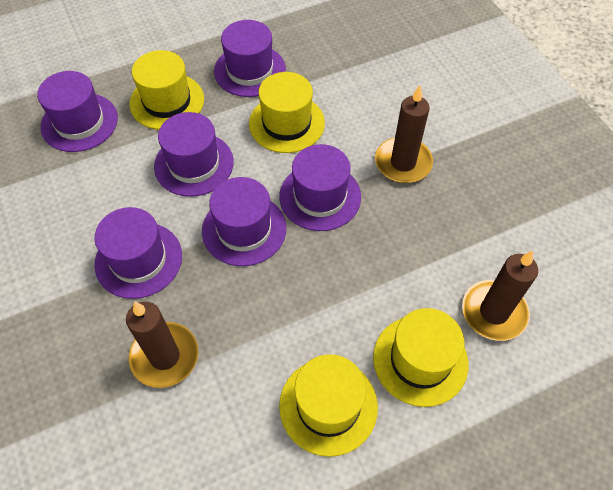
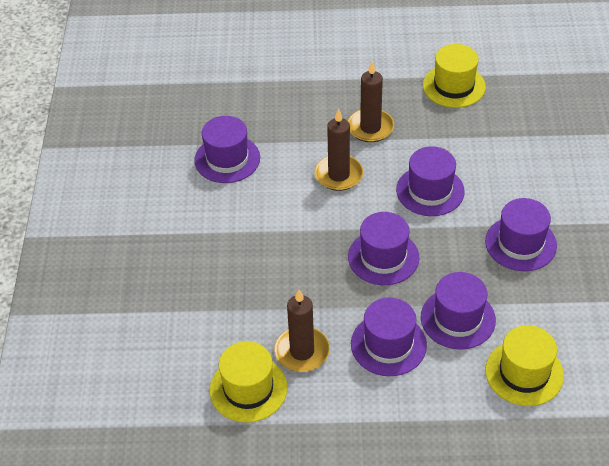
yellow hat: 4 -> 3

